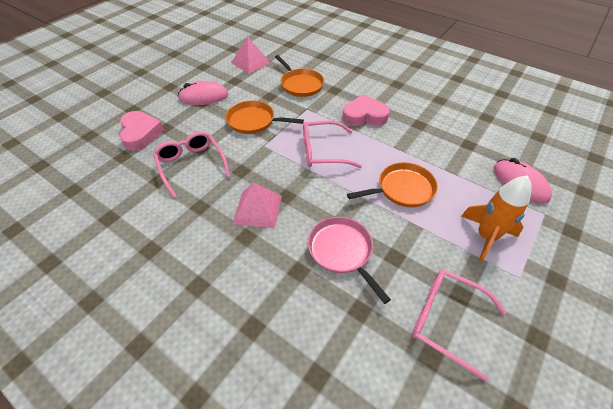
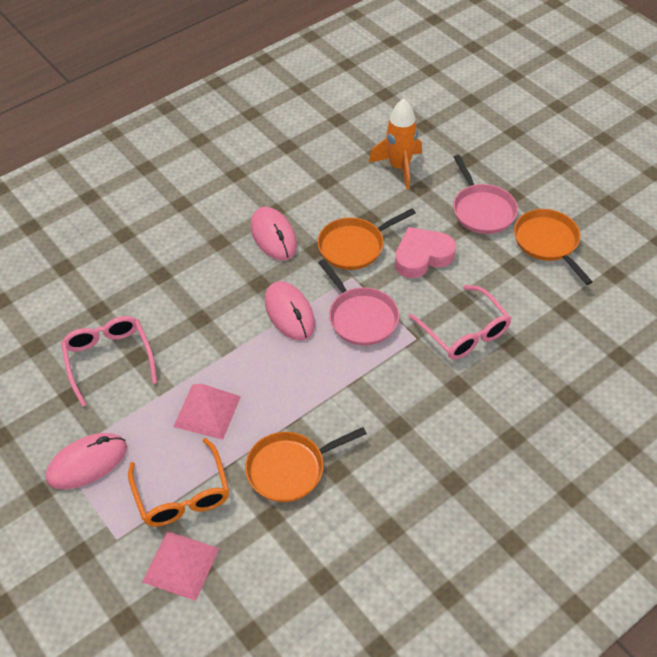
orange glasses: 0 -> 1
pink glasses: 3 -> 2
pink heart: 2 -> 1
pink mouse: 2 -> 3
pink pan: 1 -> 2

